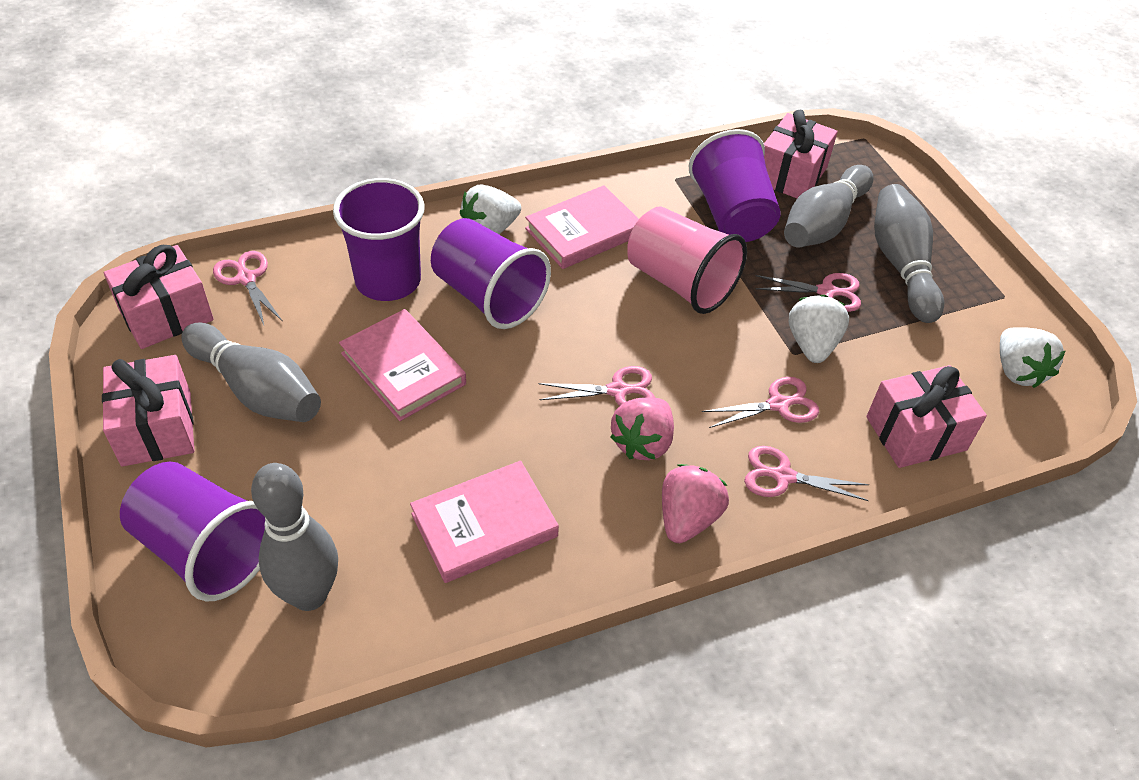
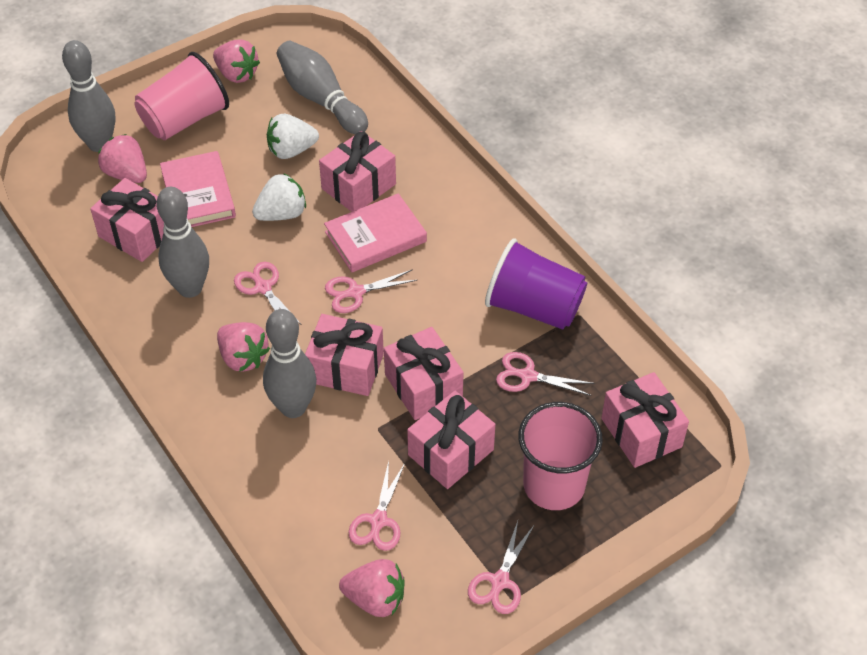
pink book: 3 -> 2
pink cup: 1 -> 2
pink gift: 4 -> 6
pink strawberry: 2 -> 4
purple cup: 4 -> 1
white strawberry: 3 -> 2

